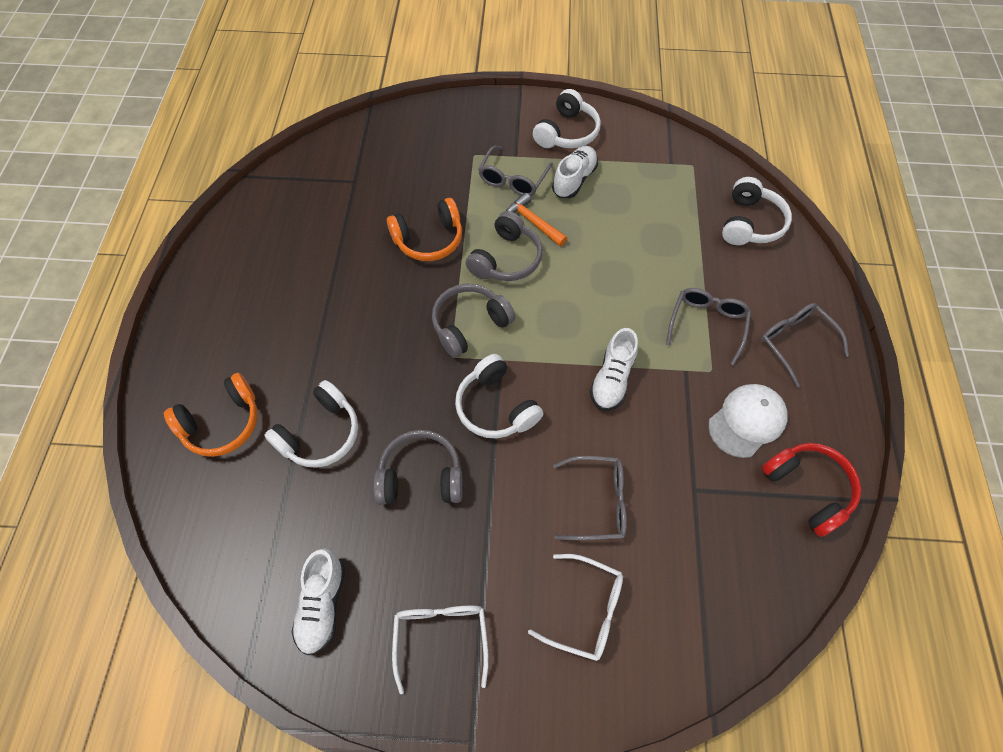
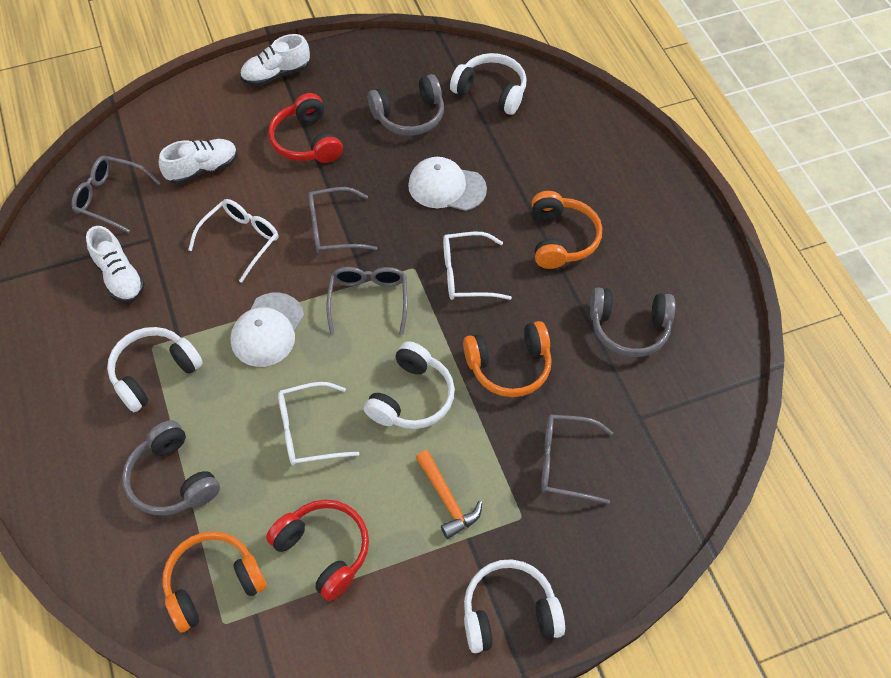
orange headphones: 2 -> 3
red headphones: 1 -> 2
white cap: 1 -> 2
white glasses: 2 -> 3

